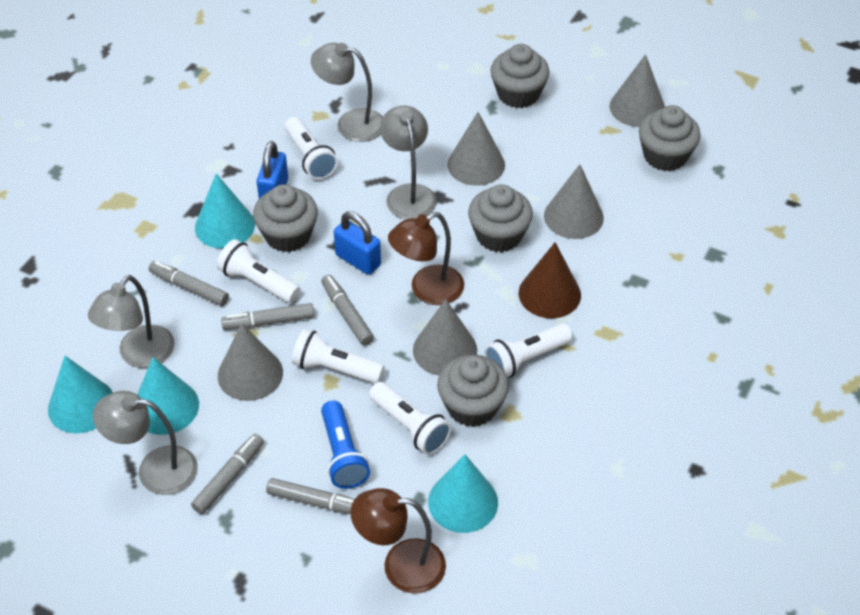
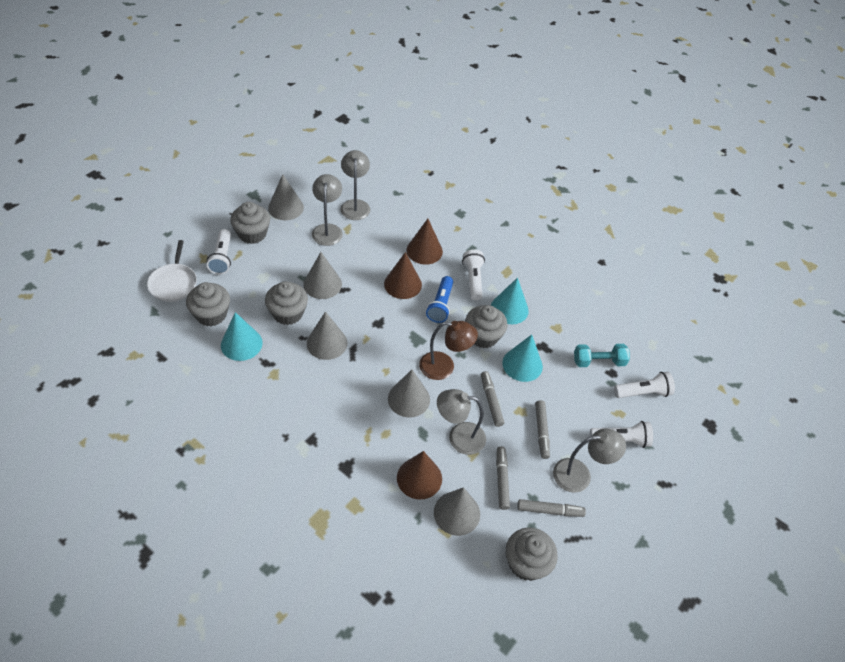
blue padlock: 2 -> 0
brown cone: 1 -> 3
brown lamp: 2 -> 1
grey marker: 5 -> 4
turquoise cone: 4 -> 3
turquoise dumbbell: 0 -> 1
white flashlight: 5 -> 4
white pan: 0 -> 1

